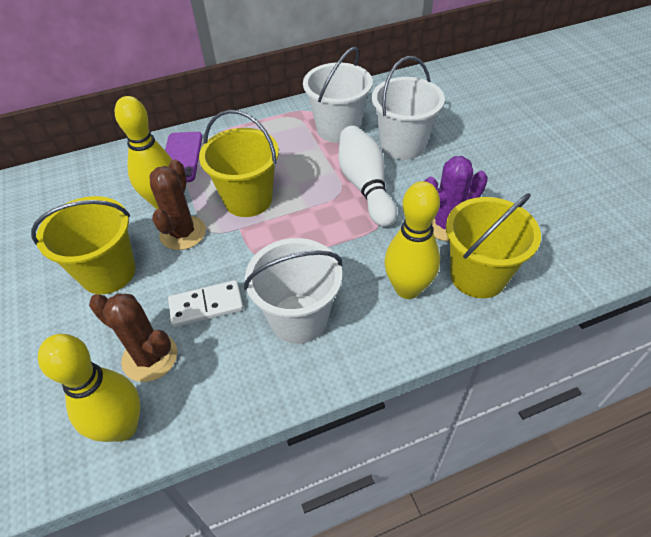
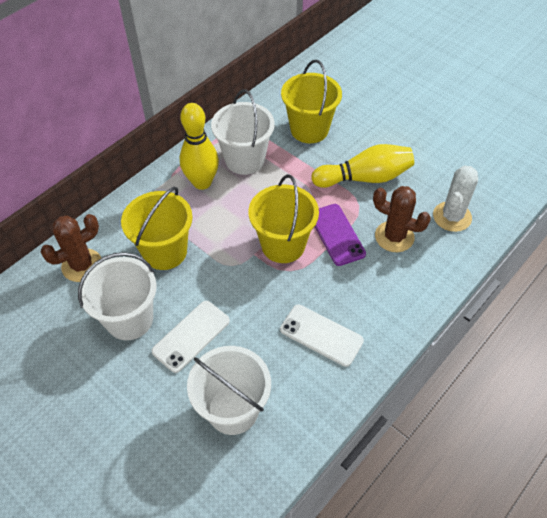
purple cactus: 1 -> 0
white bowling pin: 1 -> 0
white cactus: 0 -> 1
white domino: 1 -> 0
white phone: 0 -> 2
yellow bowling pin: 3 -> 2

